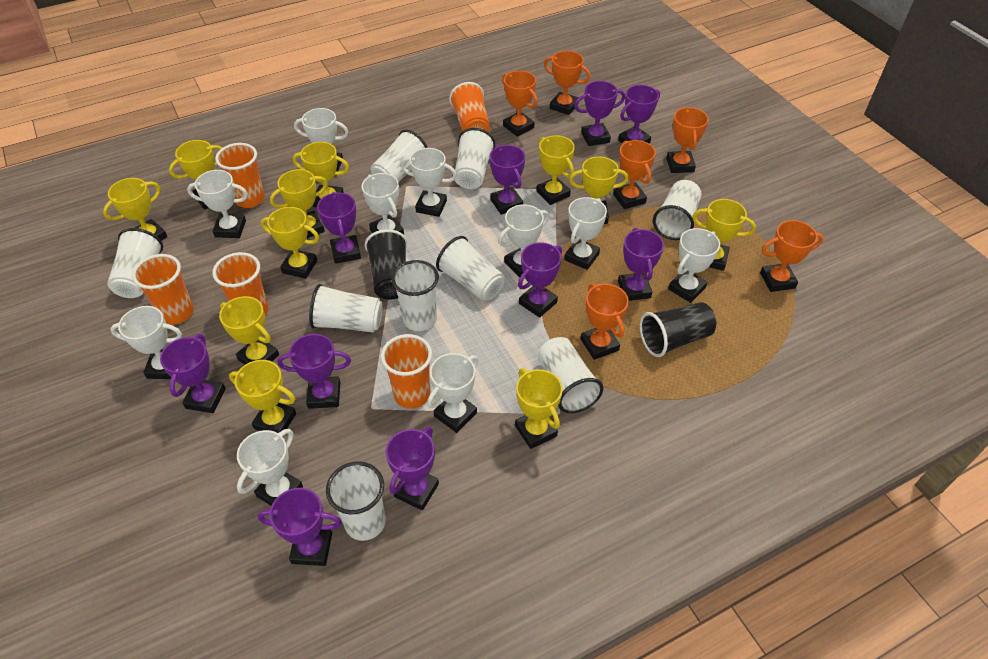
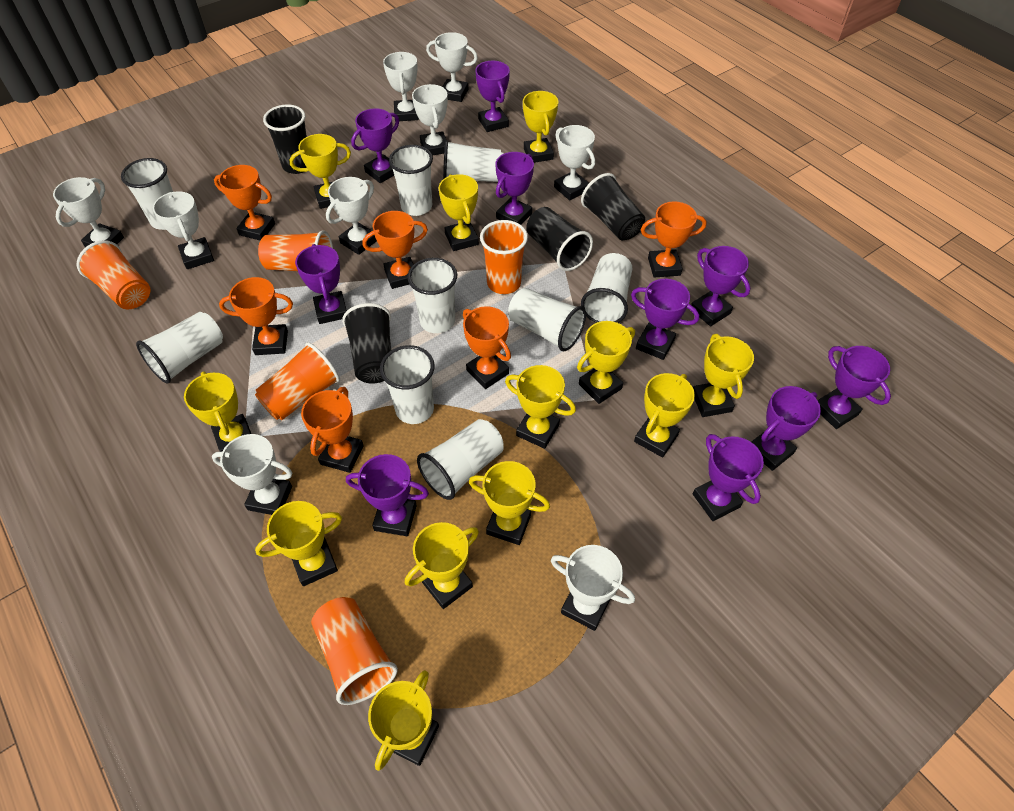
black cup: 2 -> 4
white trophy: 10 -> 9
yellow trophy: 11 -> 12

